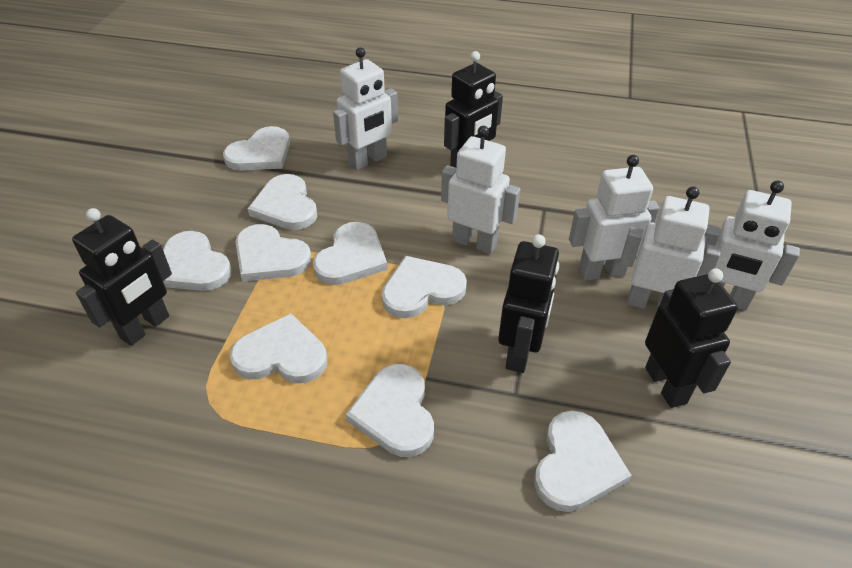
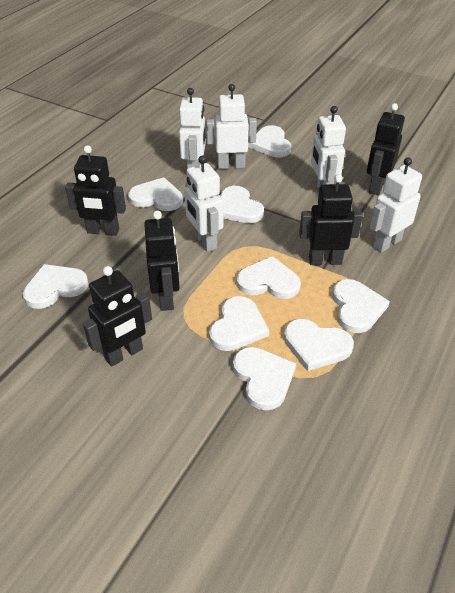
black robot: 4 -> 5

